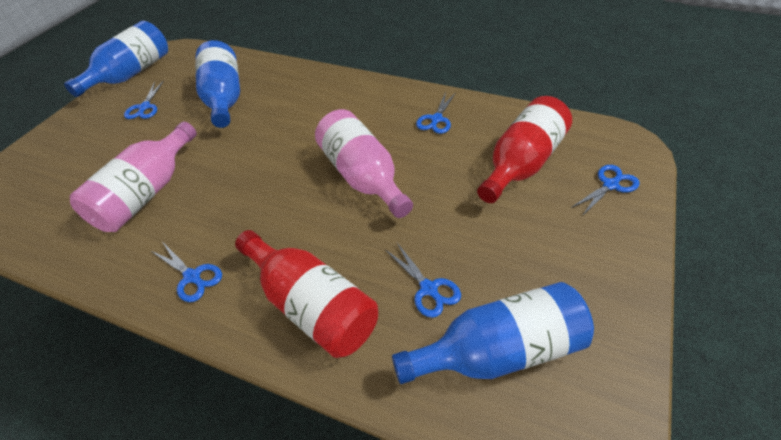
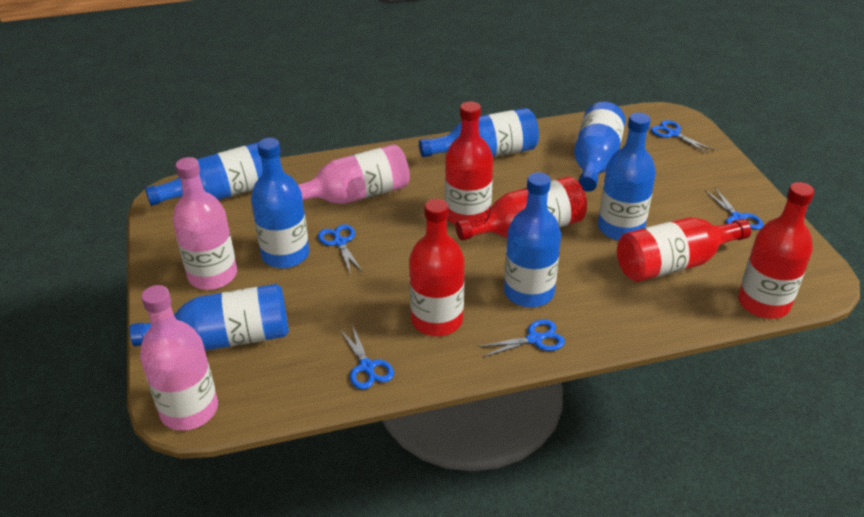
blue bottle: 3 -> 7
pink bottle: 2 -> 3
red bottle: 2 -> 5

